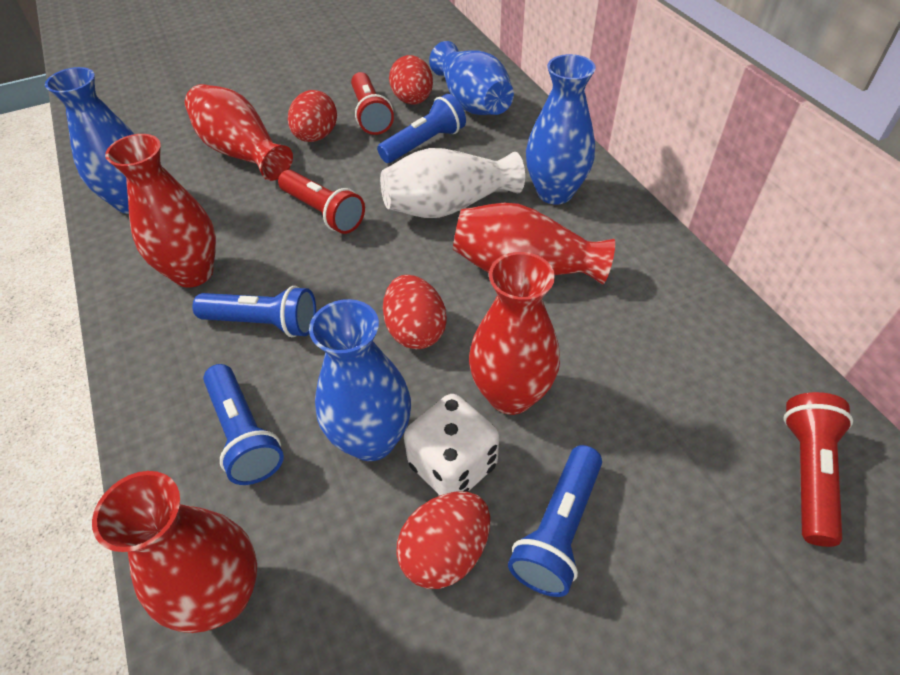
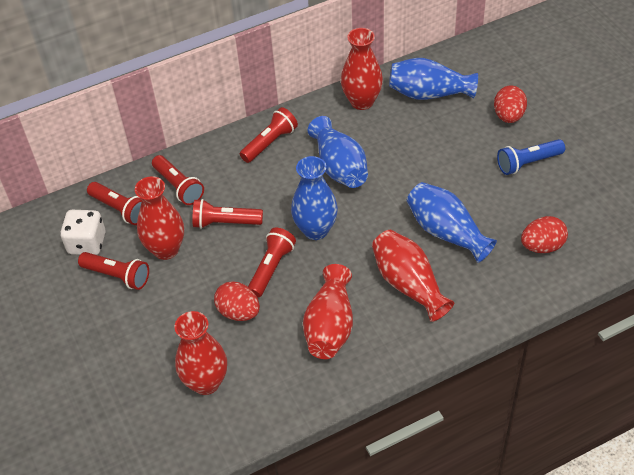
blue flashlight: 4 -> 1
red egg: 4 -> 3
red flashlight: 3 -> 6
white vase: 1 -> 0

